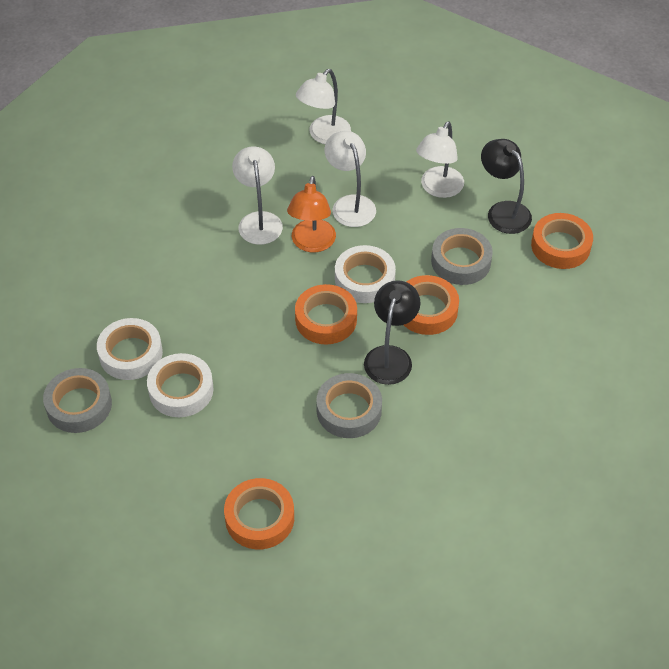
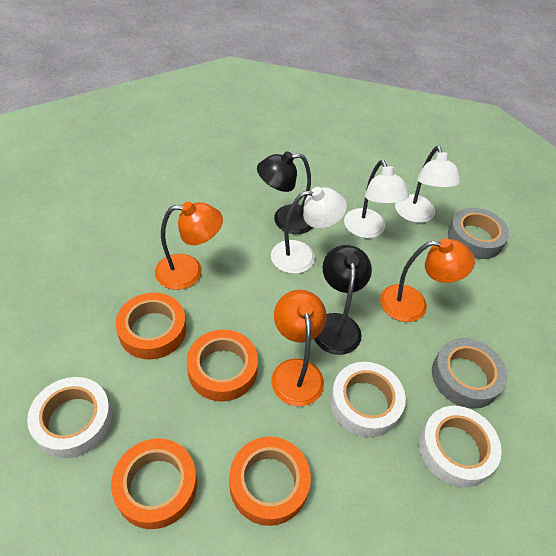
grey tape: 3 -> 2
orange lamp: 1 -> 3
white lamp: 4 -> 3

